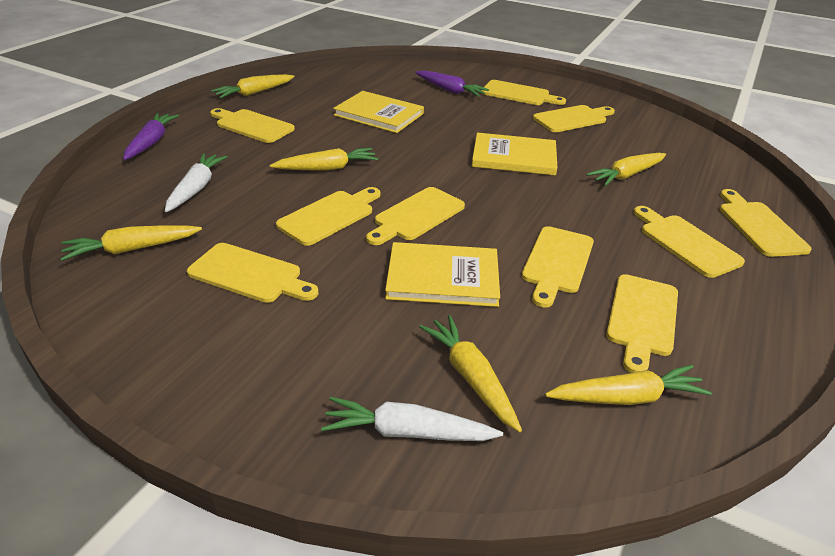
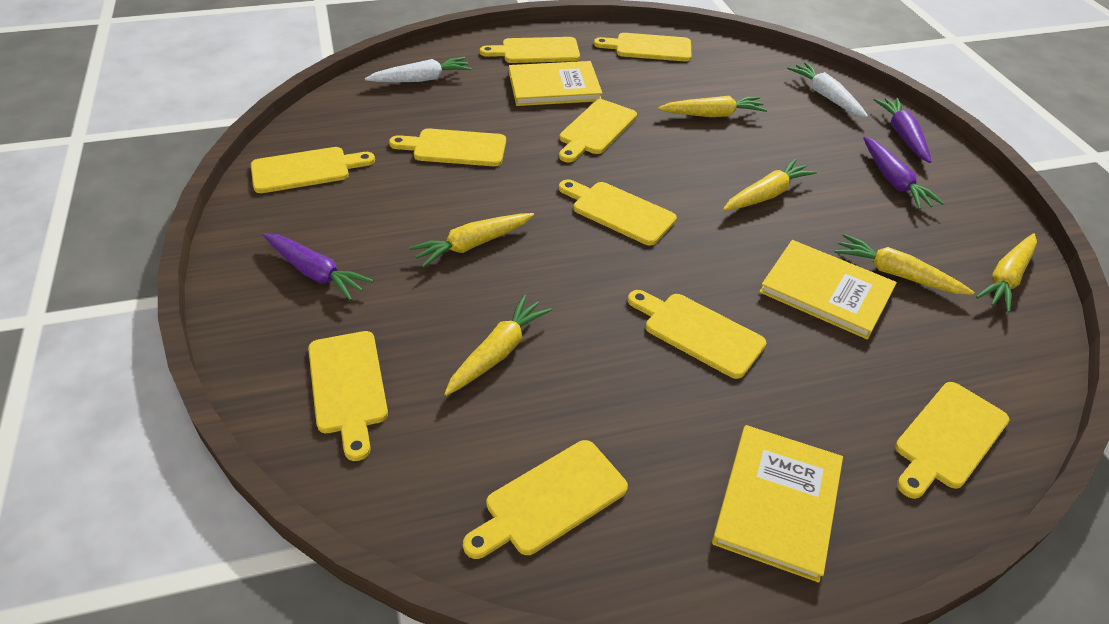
purple carrot: 2 -> 3

